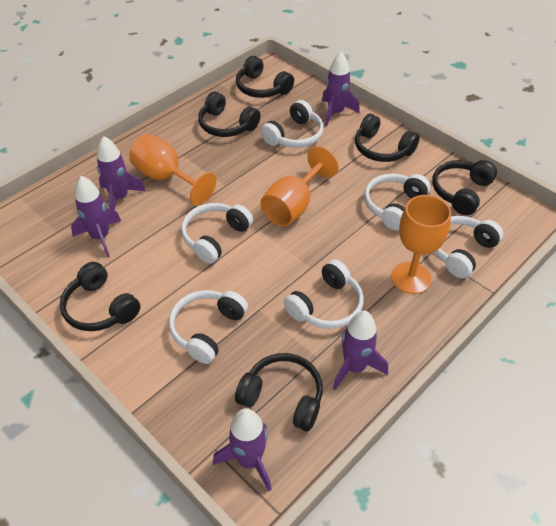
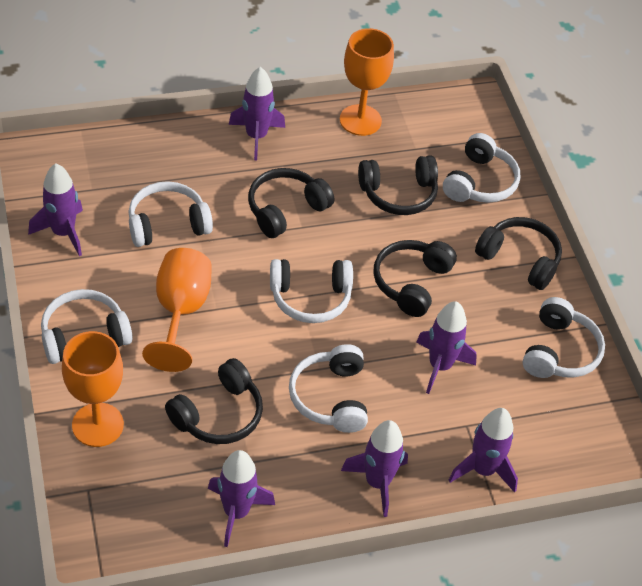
black headphones: 6 -> 5
purple rocket: 5 -> 6

